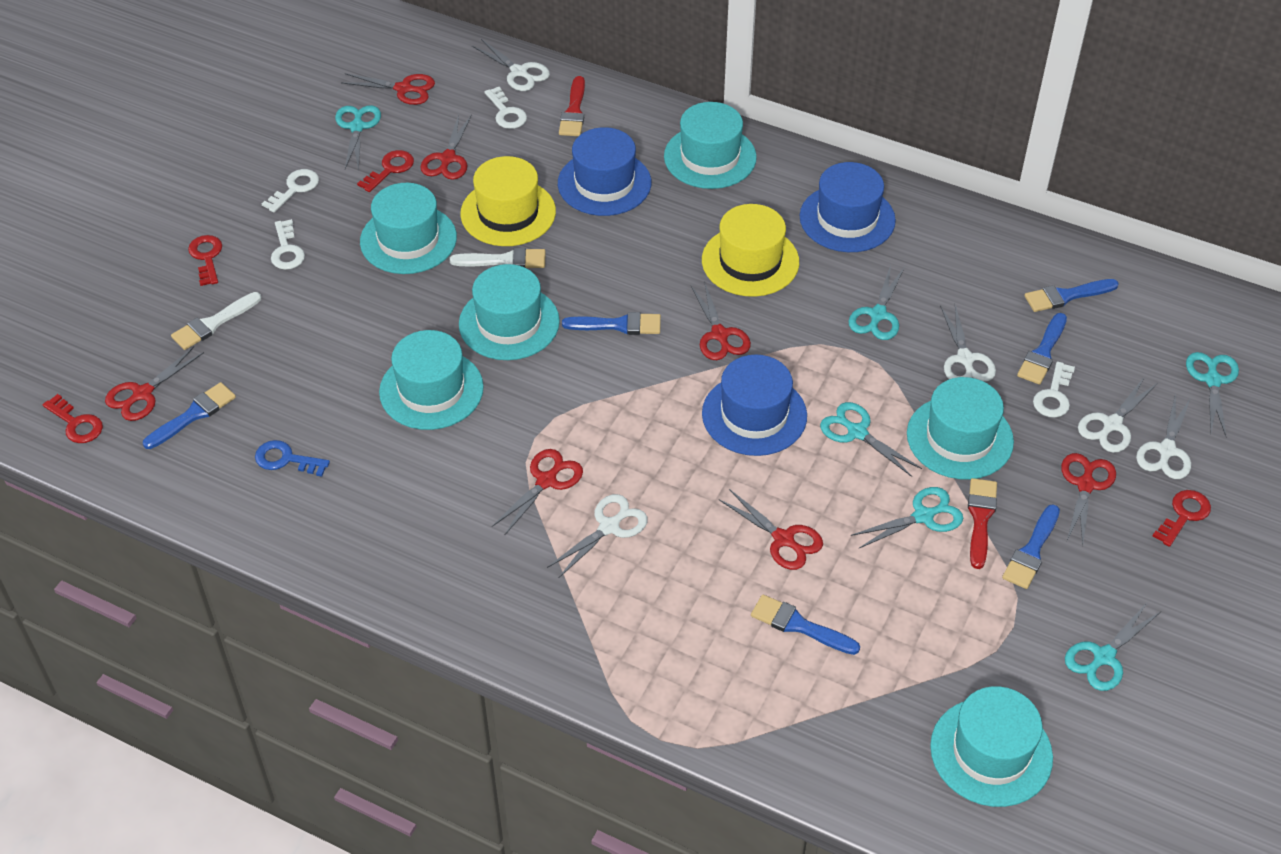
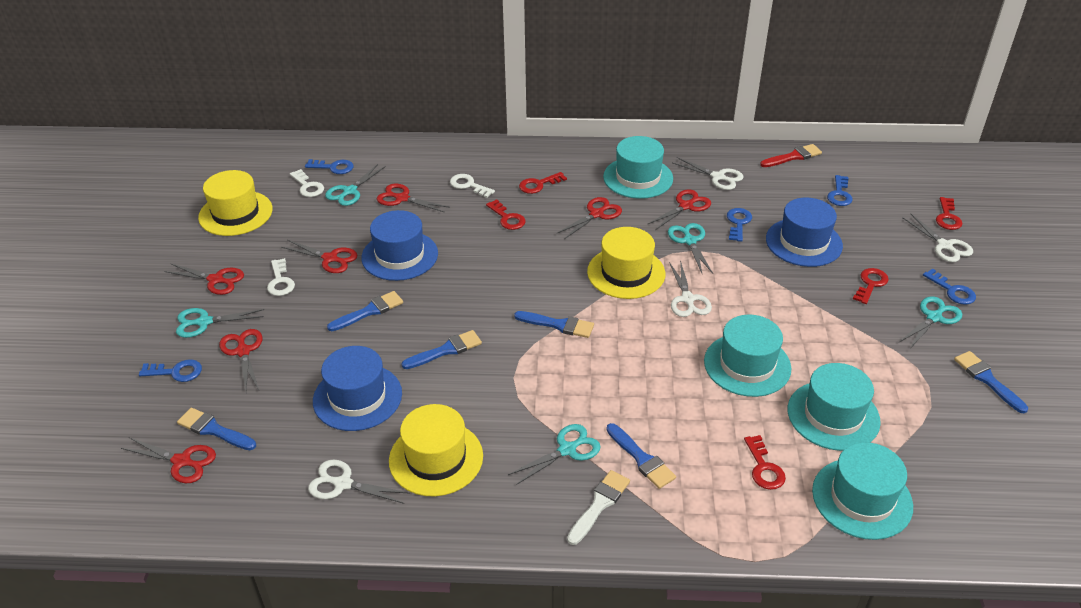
blue key: 1 -> 5
red brush: 2 -> 1
red key: 4 -> 5
turquoise hat: 6 -> 4
turquoise scissors: 6 -> 5
white brush: 2 -> 1
white key: 4 -> 3
white scissors: 5 -> 4
yellow hat: 2 -> 3

